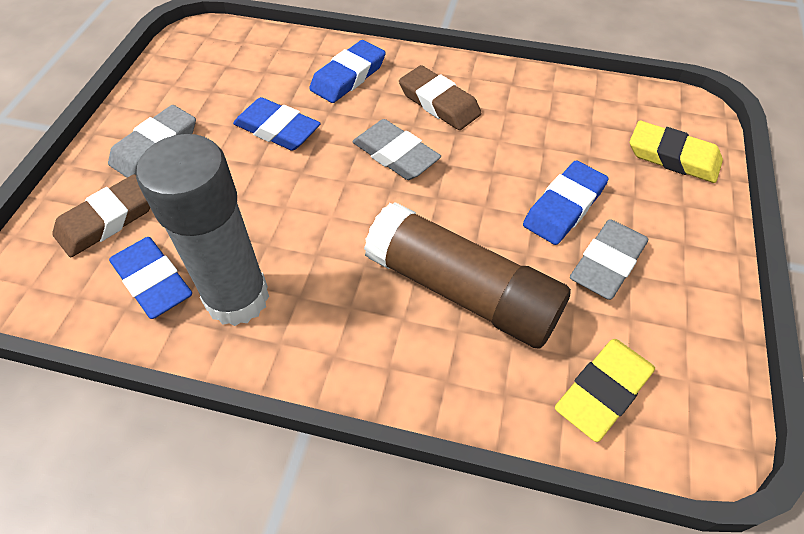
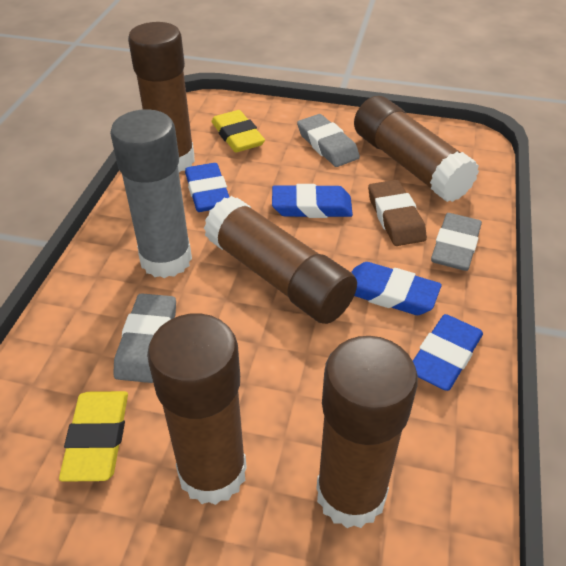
brown eraser: 2 -> 1
brown glue stick: 1 -> 5

